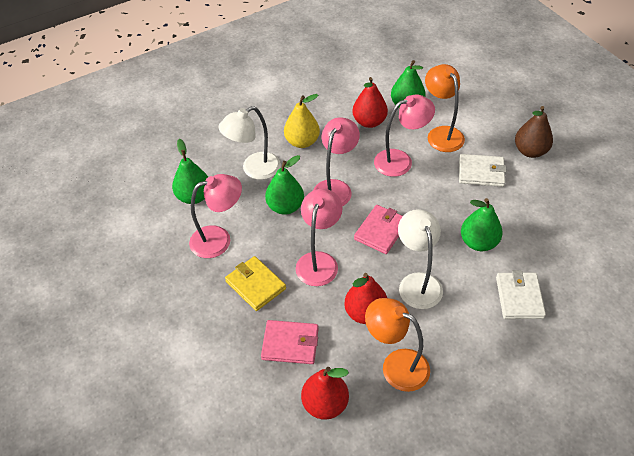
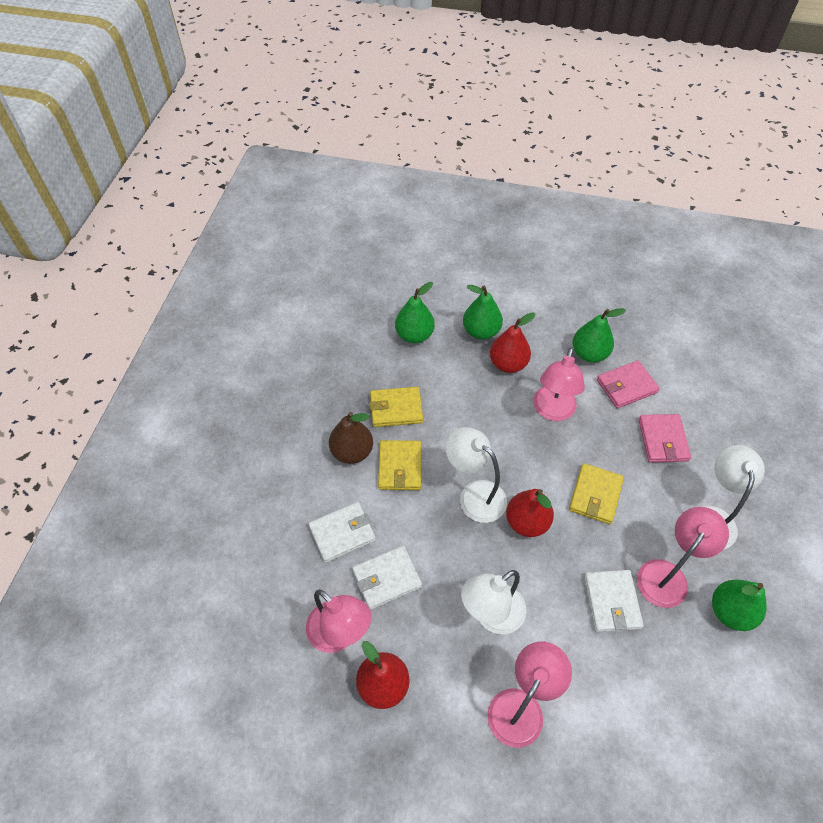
orange lamp: 2 -> 0
white lamp: 2 -> 3
white wallet: 2 -> 3
yellow pear: 1 -> 0
yellow wallet: 1 -> 3

